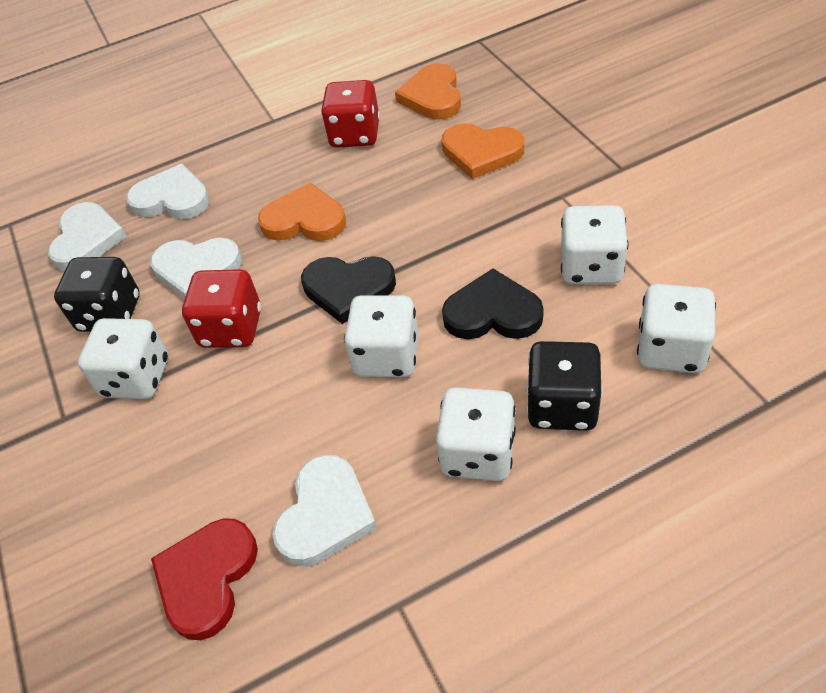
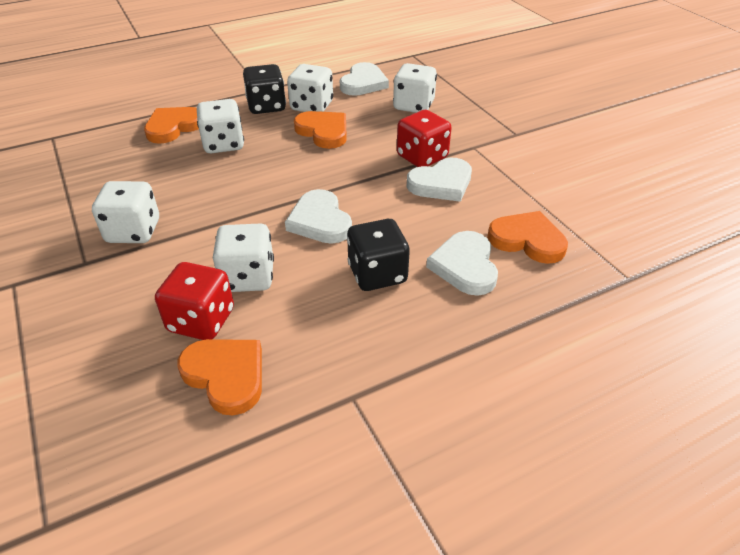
black heart: 2 -> 0
orange heart: 3 -> 4
red heart: 1 -> 0

